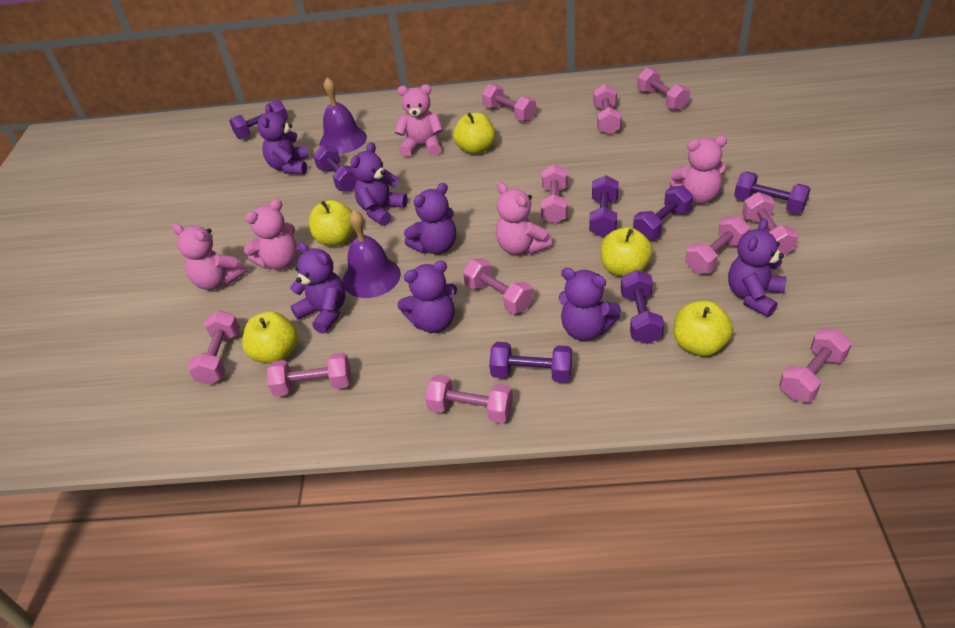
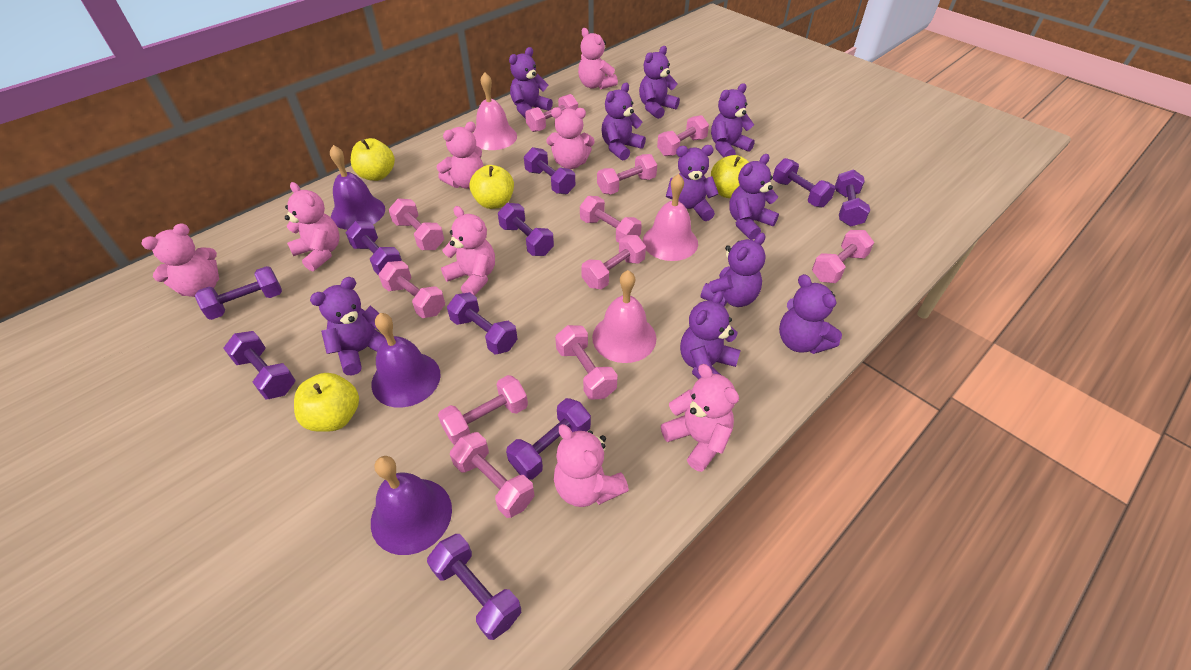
pink bell: 0 -> 3
pink teddy bear: 5 -> 8
purple bell: 2 -> 3
purple dumbbell: 7 -> 10
purple teddy bear: 7 -> 10
yellow apple: 5 -> 4

